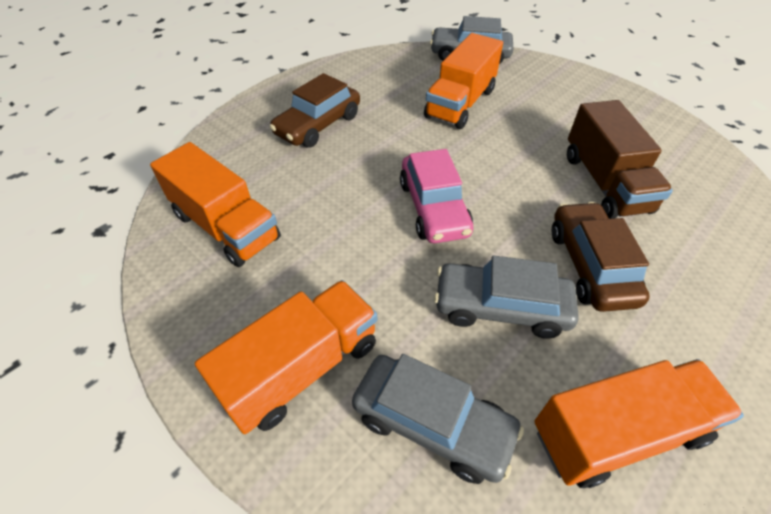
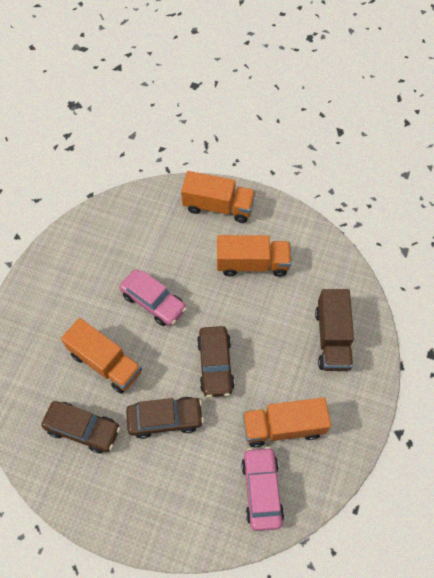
brown car: 2 -> 3
grey car: 3 -> 0
pink car: 1 -> 2

